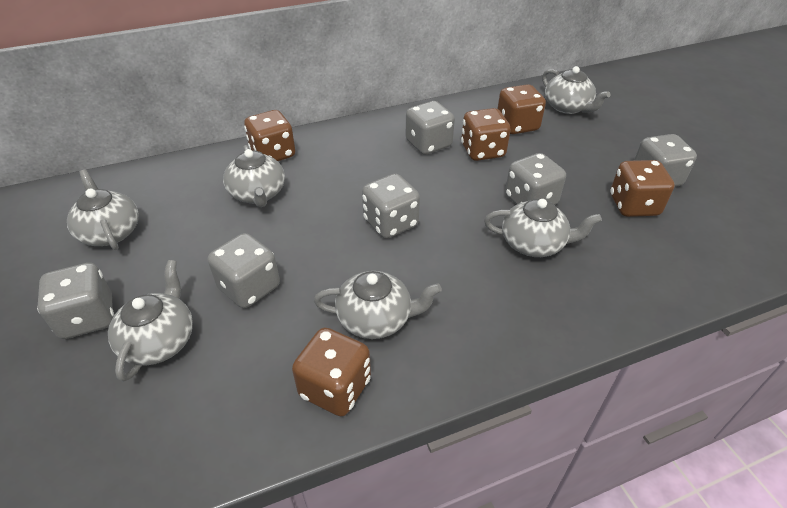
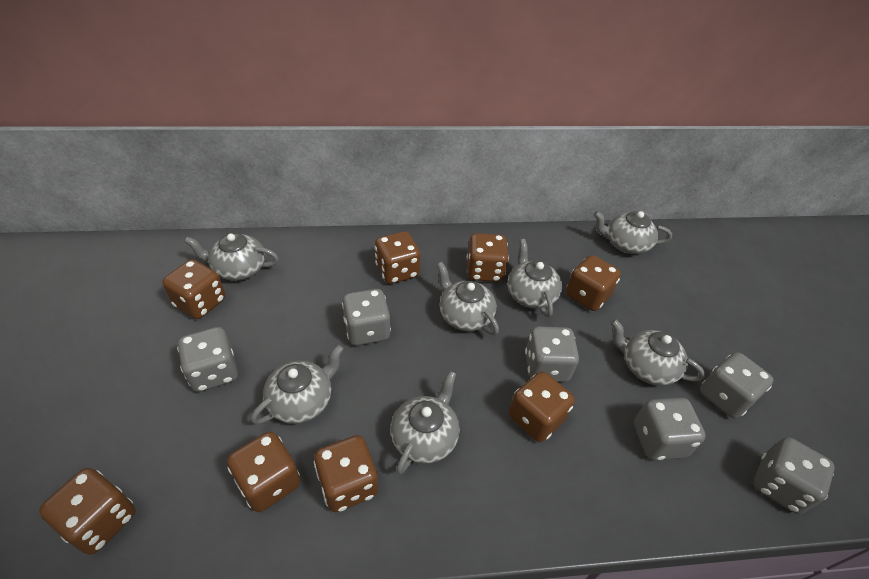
brown dice: 5 -> 8
grey teapot: 6 -> 7

